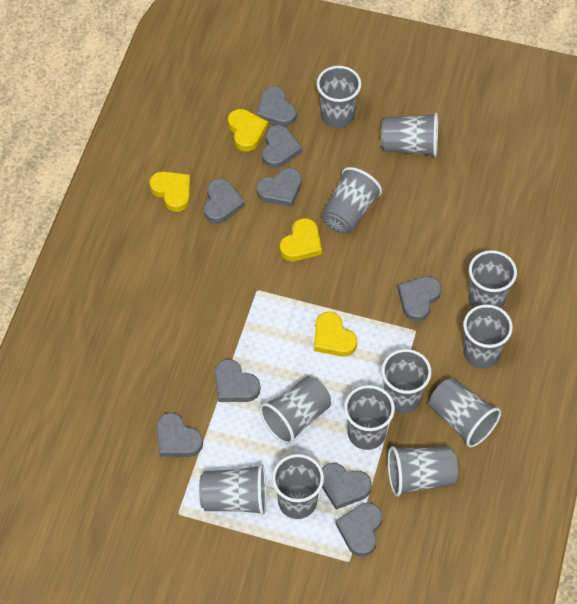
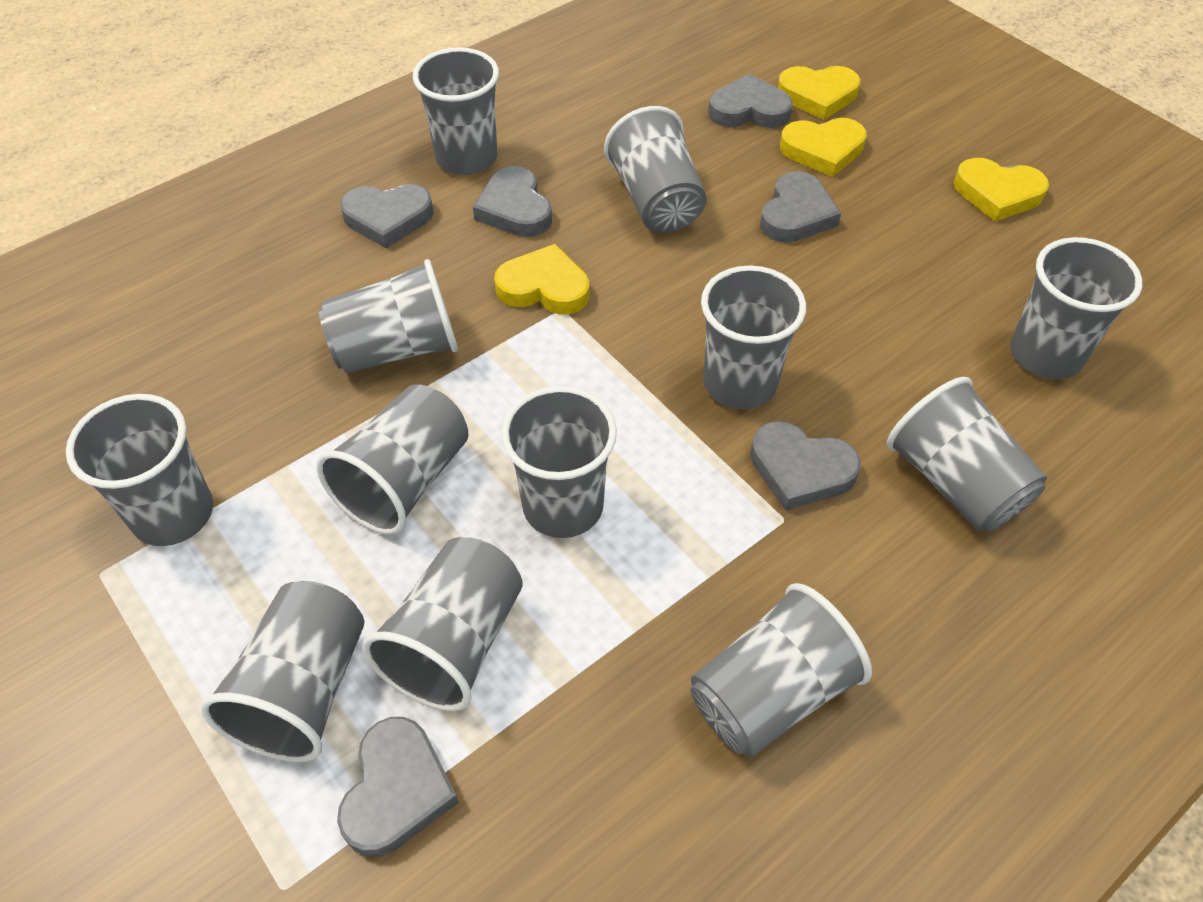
grey heart: 9 -> 6

